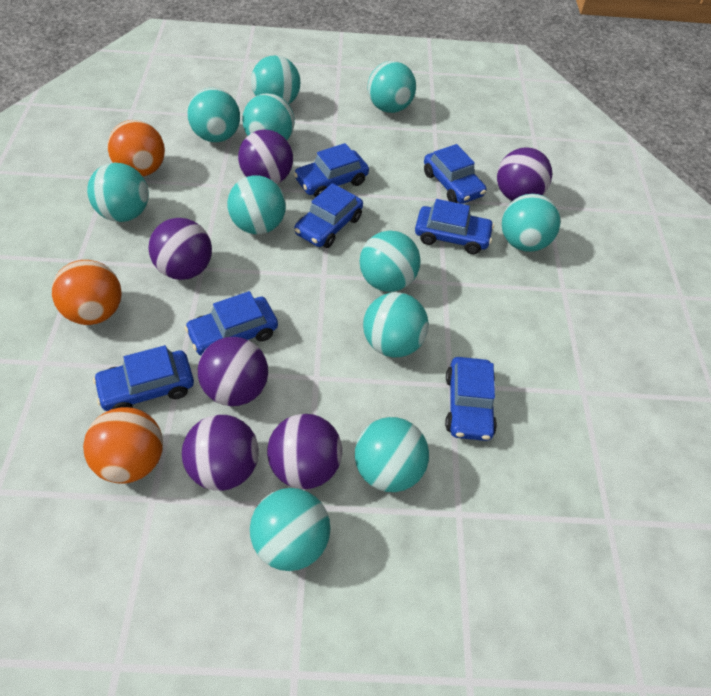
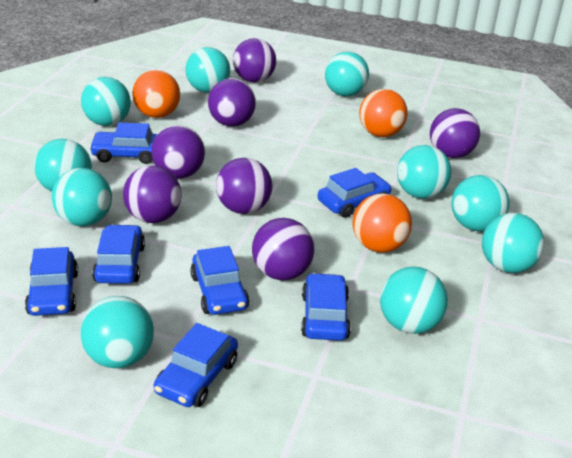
purple ball: 6 -> 7
turquoise ball: 11 -> 10

